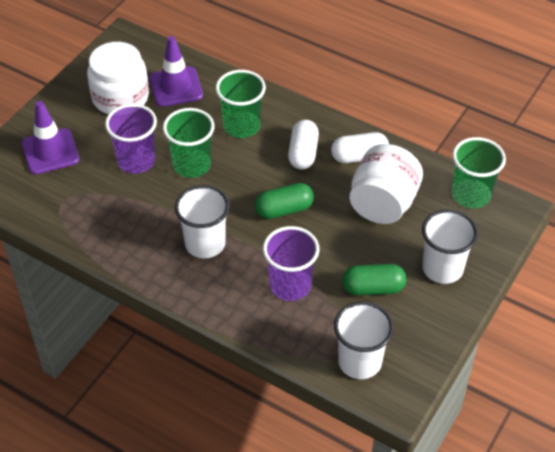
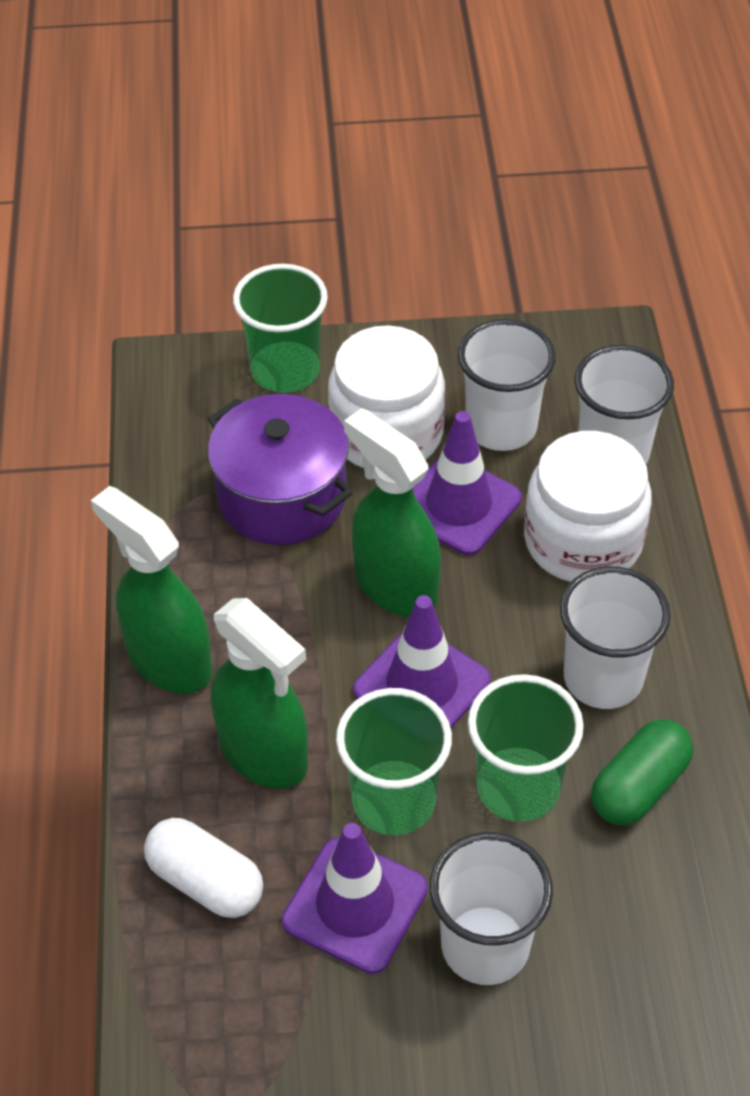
green capsule: 2 -> 1
green spray bottle: 0 -> 3
purple cup: 2 -> 0
purple pot: 0 -> 1
purple traffic cone: 2 -> 3
white capsule: 2 -> 1
white cup: 3 -> 4

